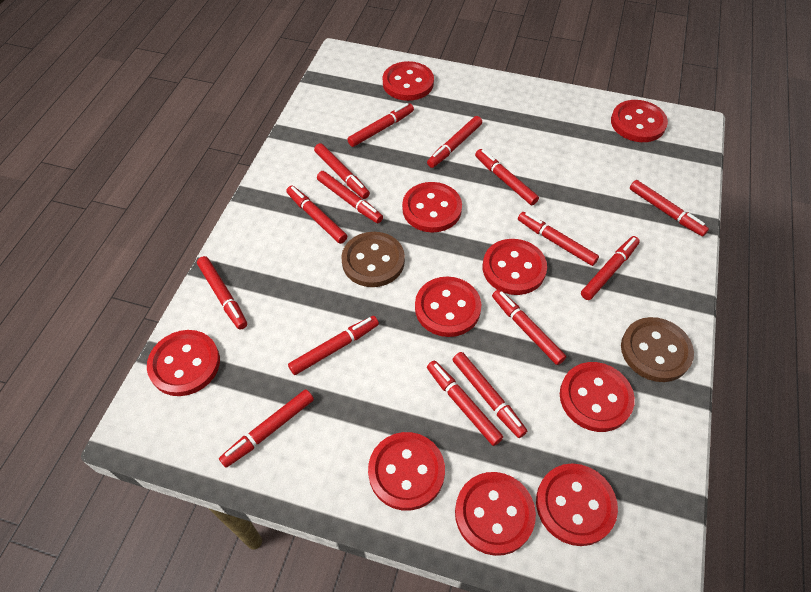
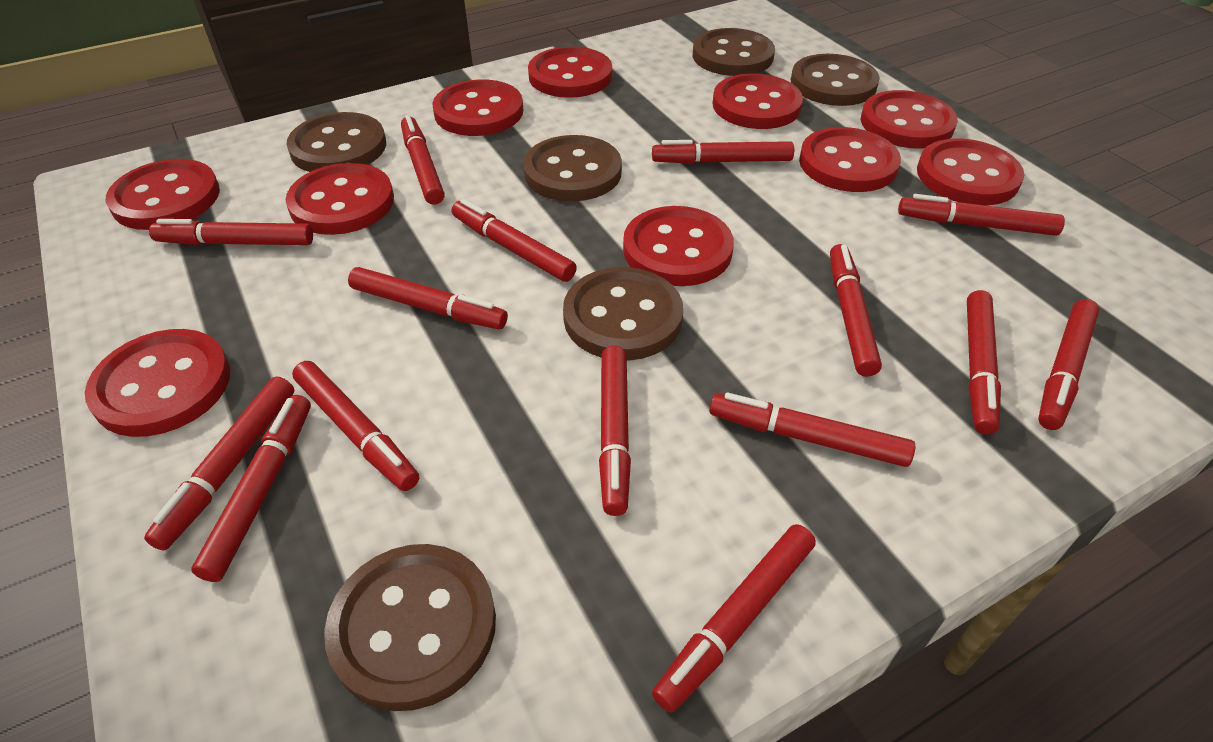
brown button: 2 -> 6

